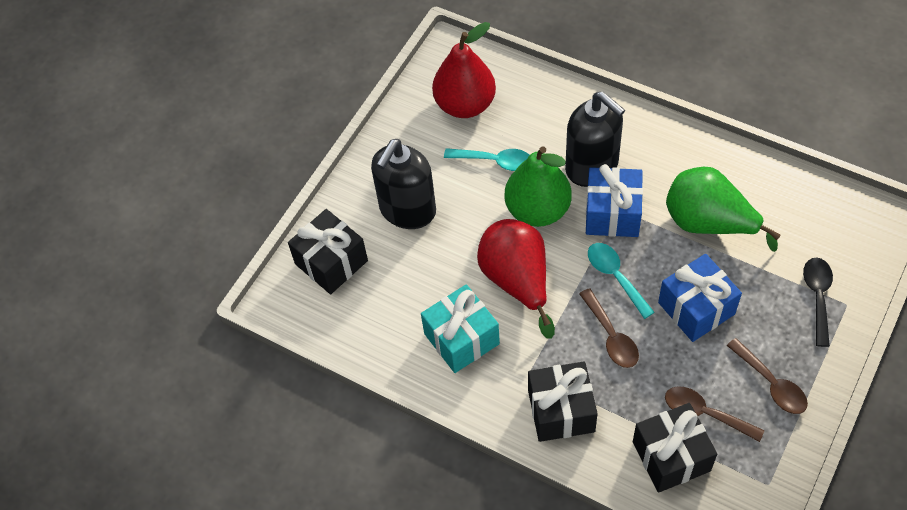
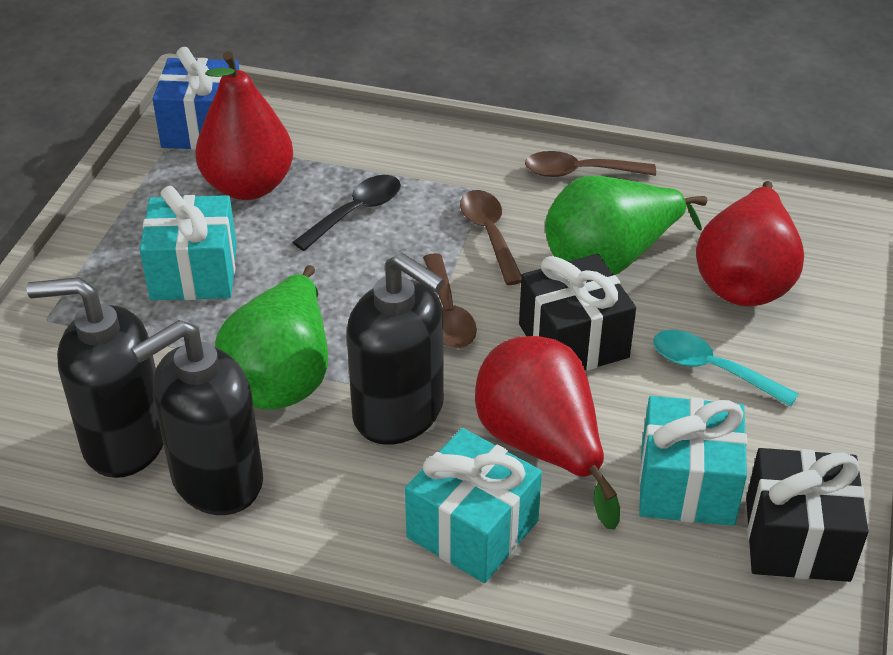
black gift: 3 -> 2
black soap dispenser: 2 -> 3
blue gift: 2 -> 1
red pear: 2 -> 3
turquoise gift: 1 -> 3
turquoise spoon: 2 -> 1

